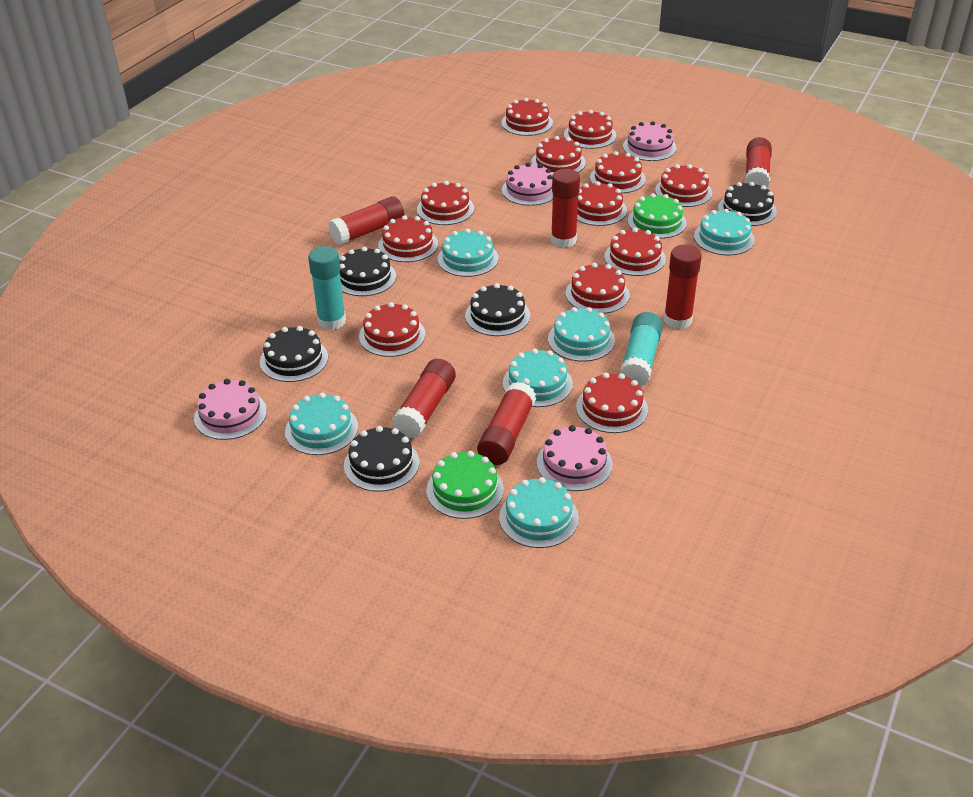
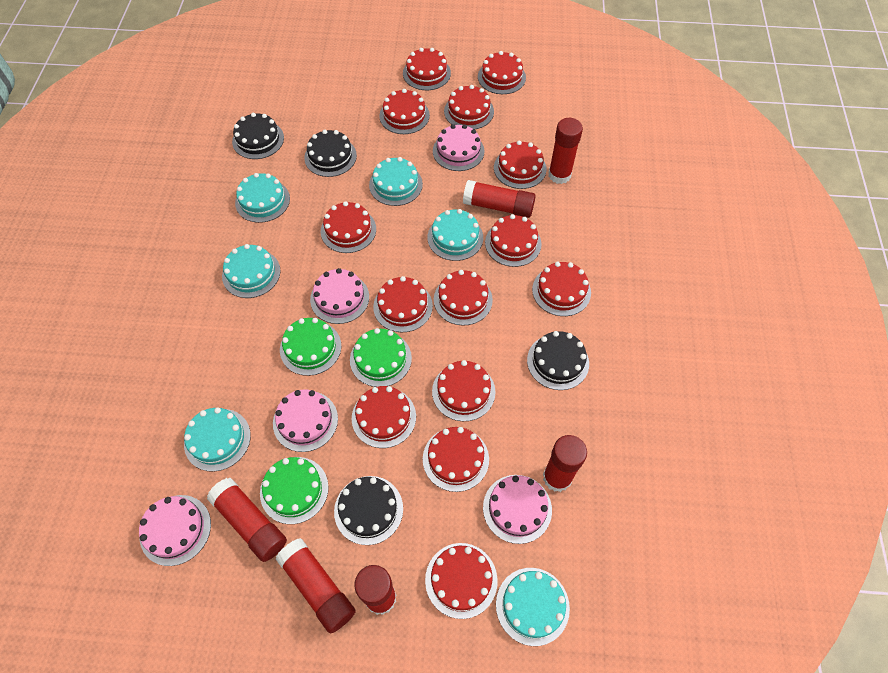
black cake: 5 -> 4
green cake: 2 -> 3
pink cake: 4 -> 5
red cake: 12 -> 14
turquoise glue stick: 2 -> 0

